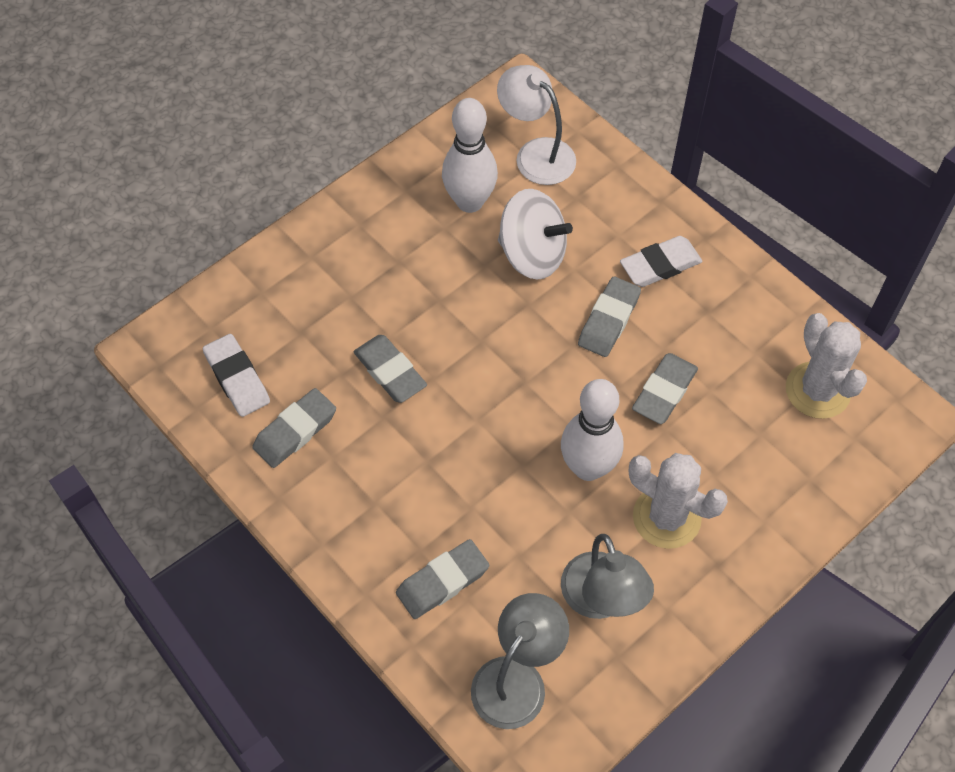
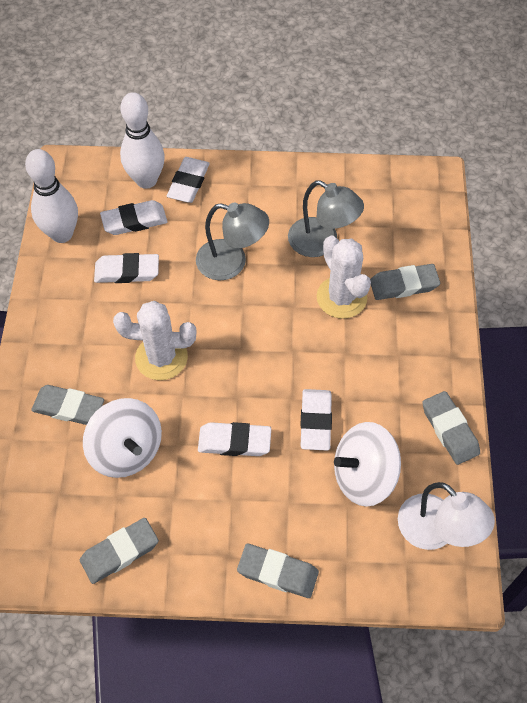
white eraser: 2 -> 5
white spinning top: 1 -> 2

